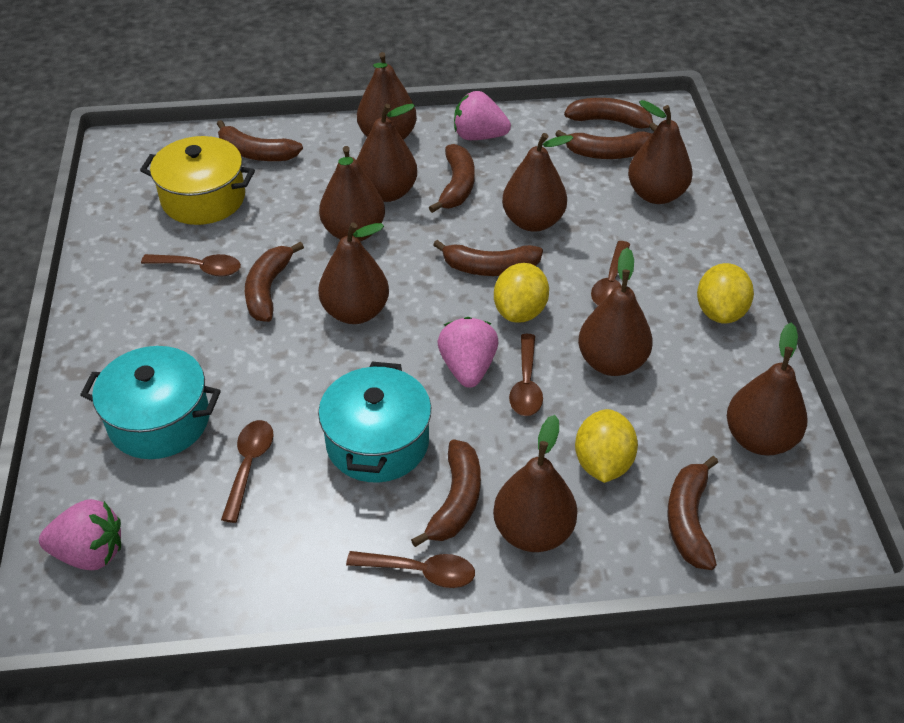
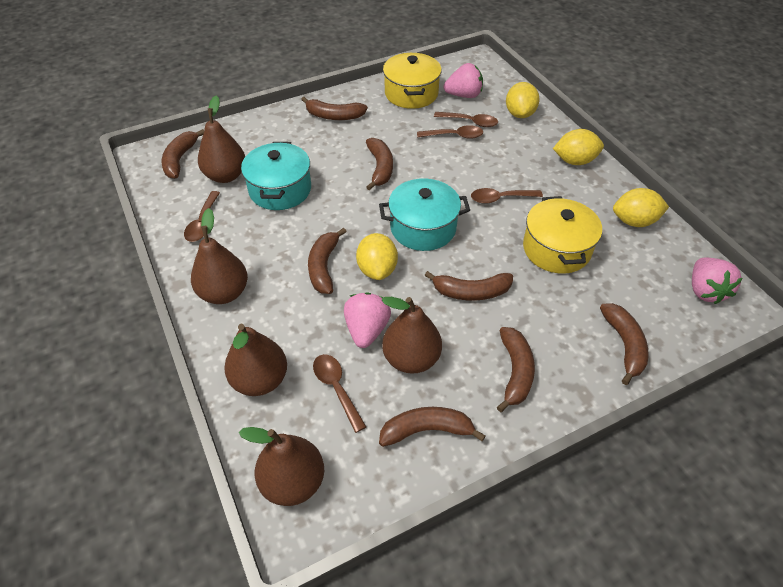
brown pear: 9 -> 5
yellow lemon: 3 -> 4
yellow pot: 1 -> 2

